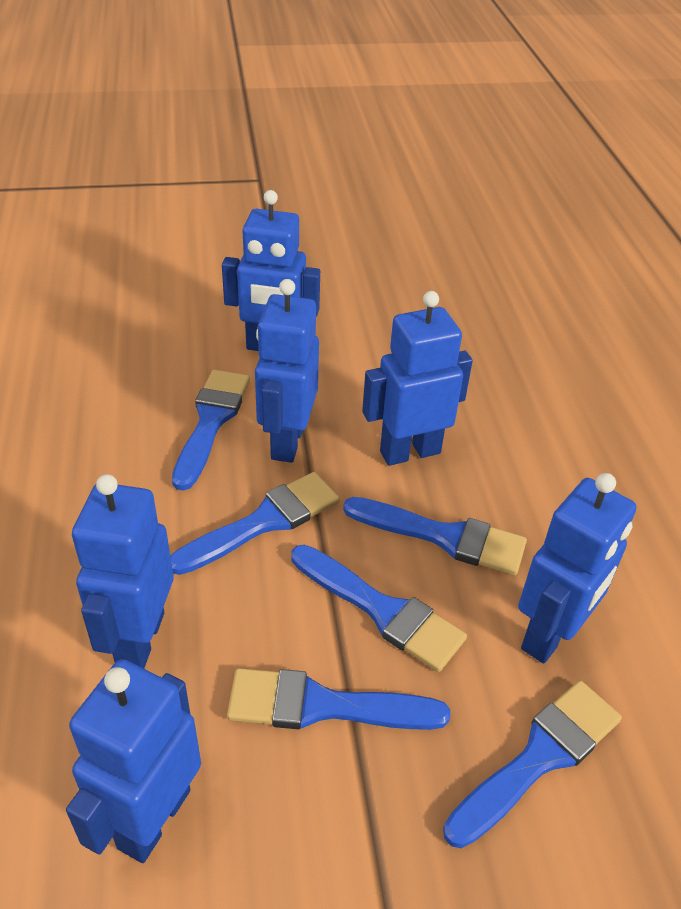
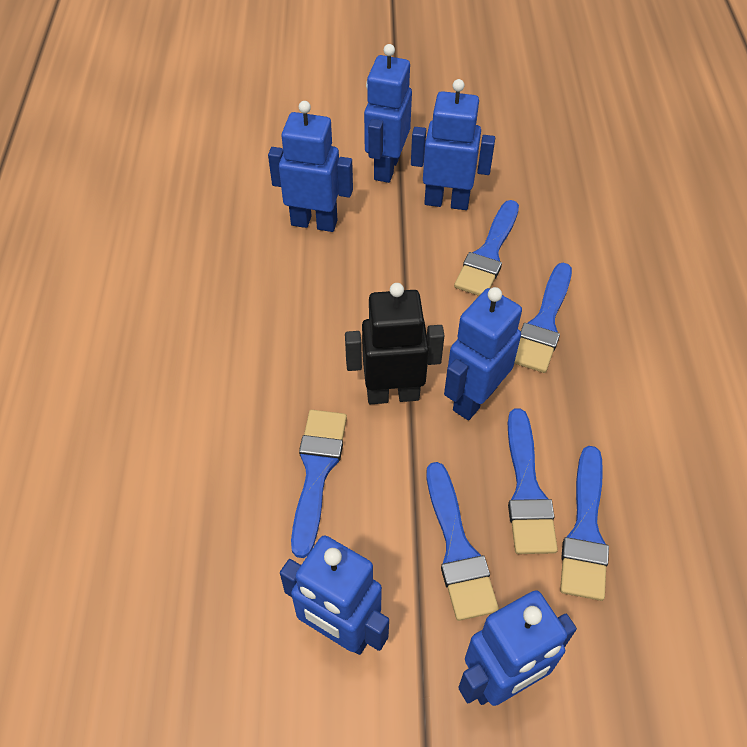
black robot: 0 -> 1

